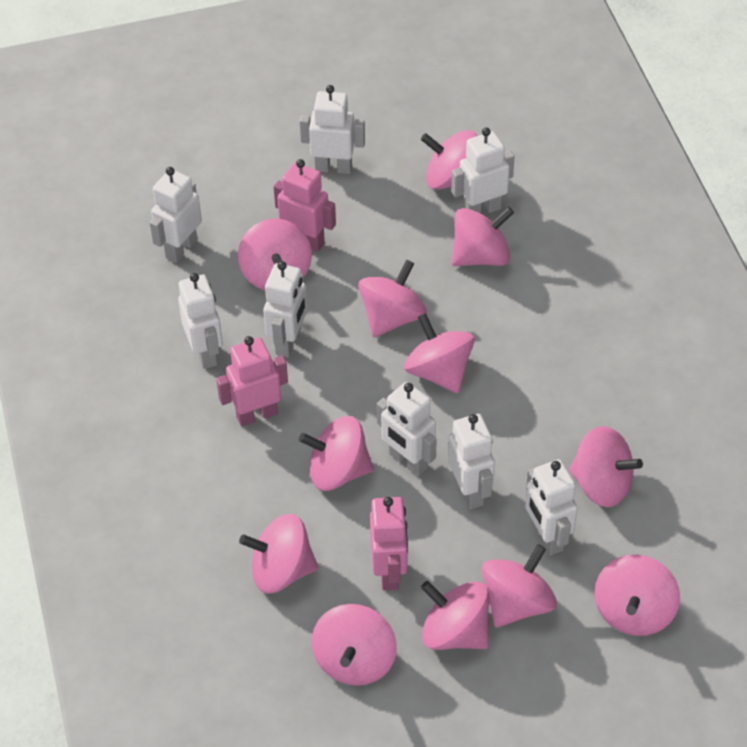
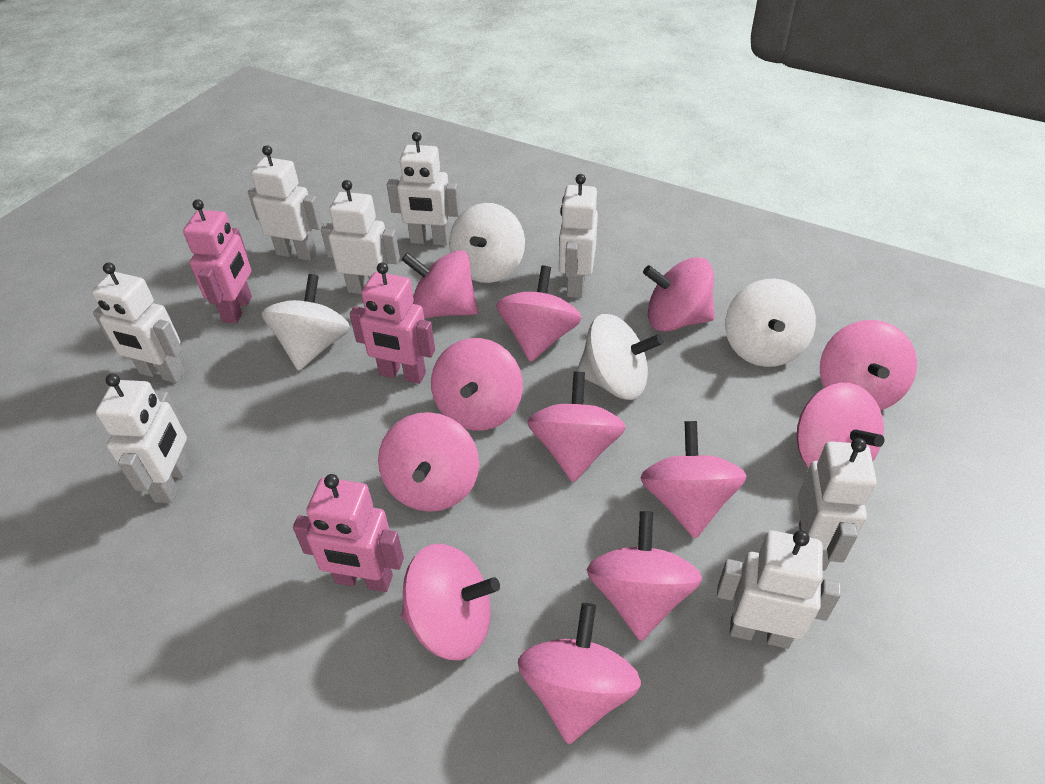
white spinning top: 0 -> 4

